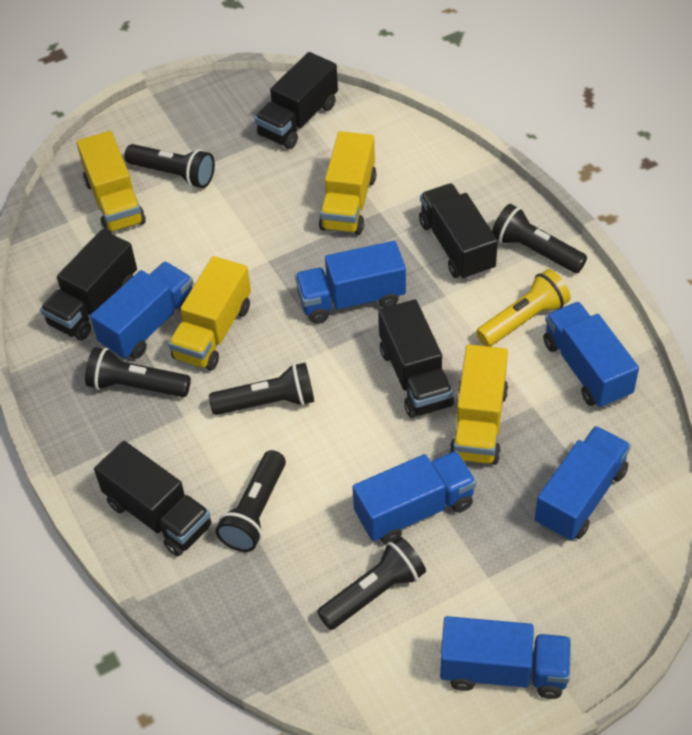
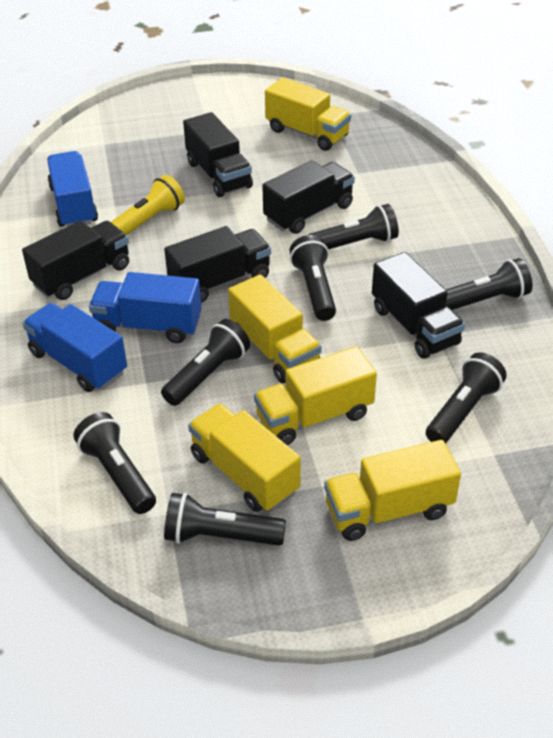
black flashlight: 6 -> 7
blue truck: 6 -> 3
yellow truck: 4 -> 5

